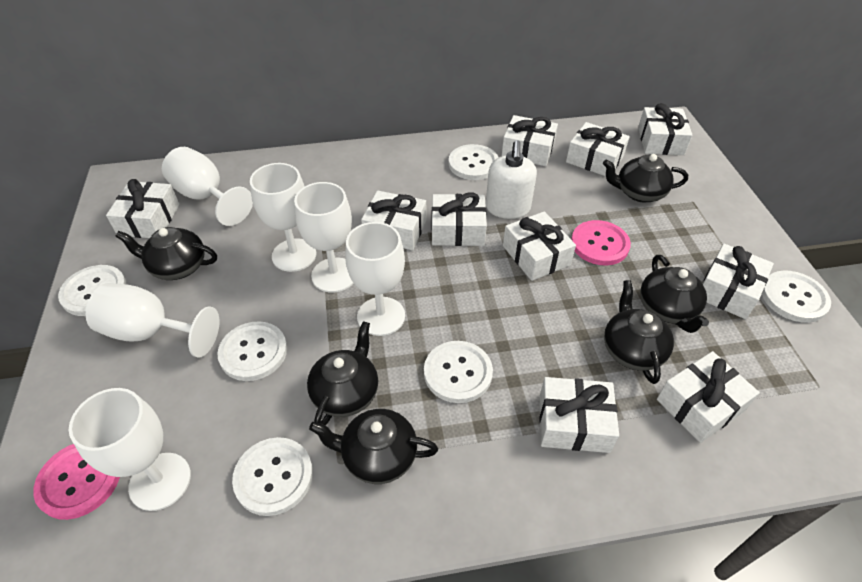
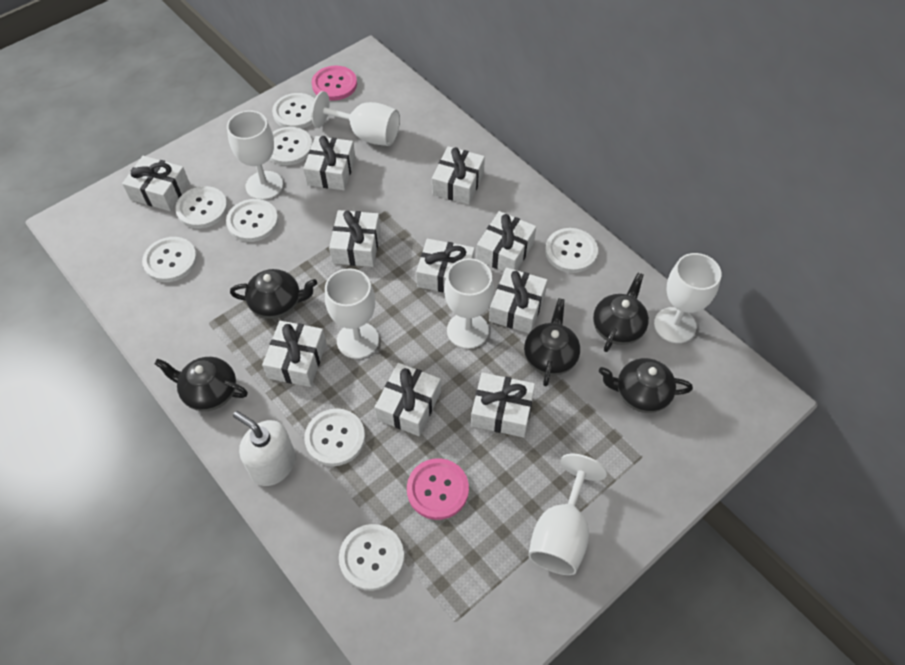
black teapot: 6 -> 5
white button: 6 -> 8

